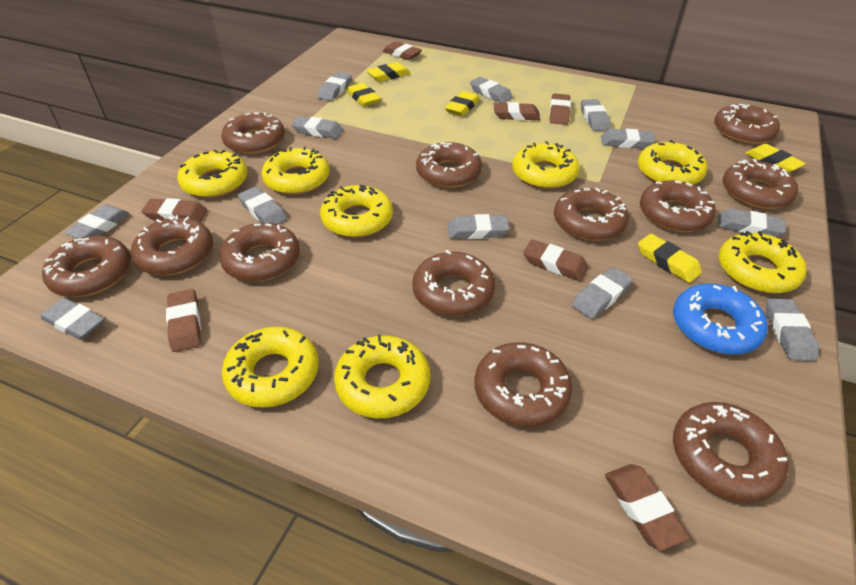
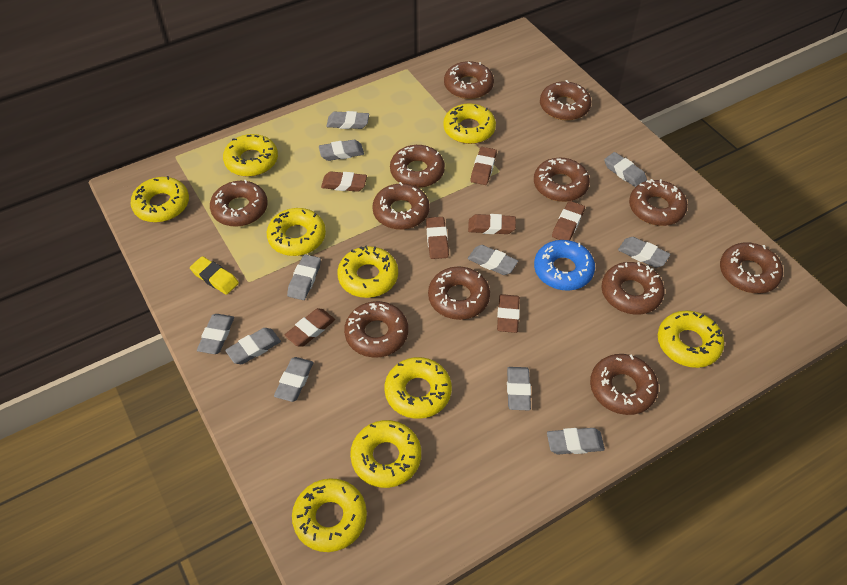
grey eraser: 12 -> 11
yellow donut: 8 -> 9
yellow eraser: 5 -> 1

